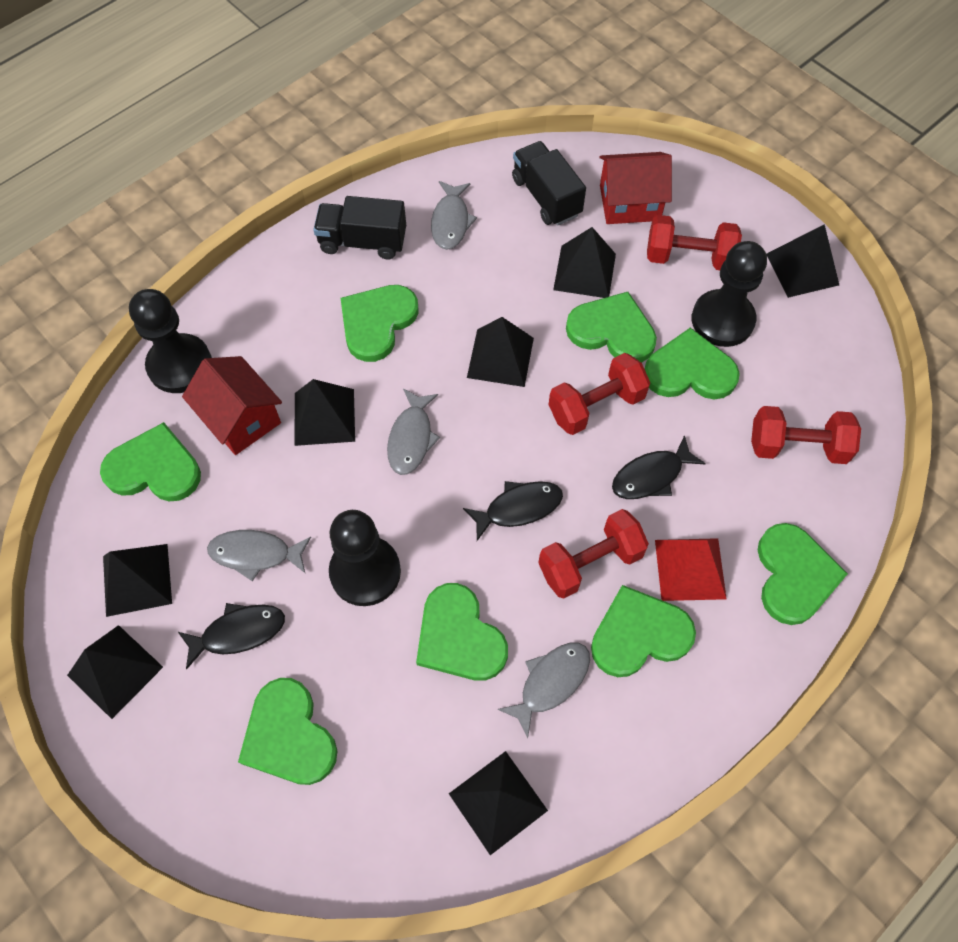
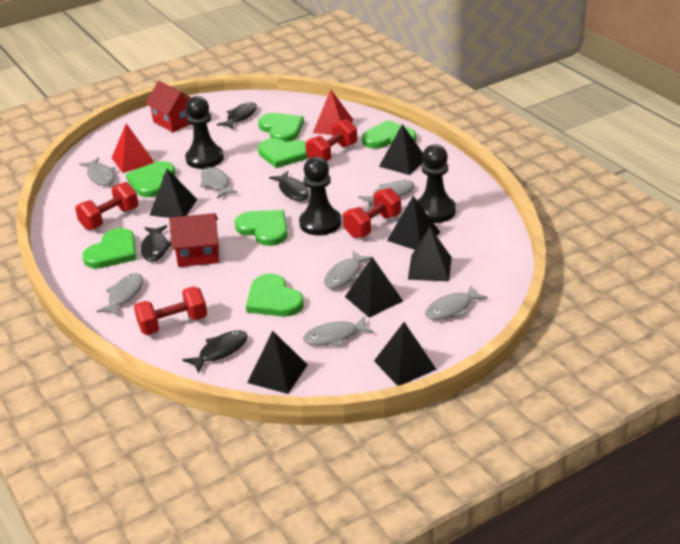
black fish: 3 -> 4
black truck: 2 -> 0
green heart: 8 -> 7
grey fish: 4 -> 7
red pyramid: 1 -> 2

